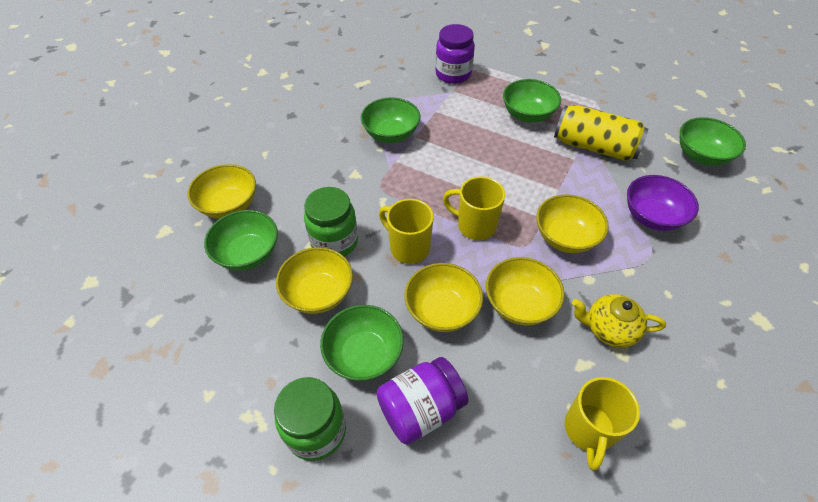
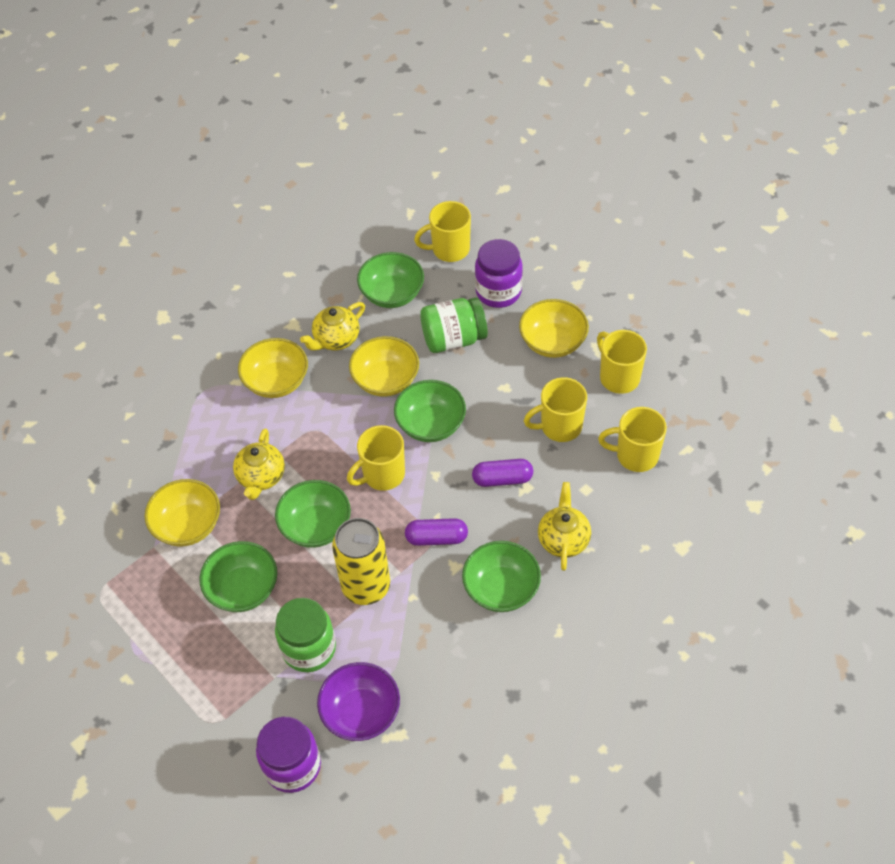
purple capsule: 0 -> 2
yellow bowl: 5 -> 4
yellow mug: 3 -> 5
yellow teapot: 1 -> 3

